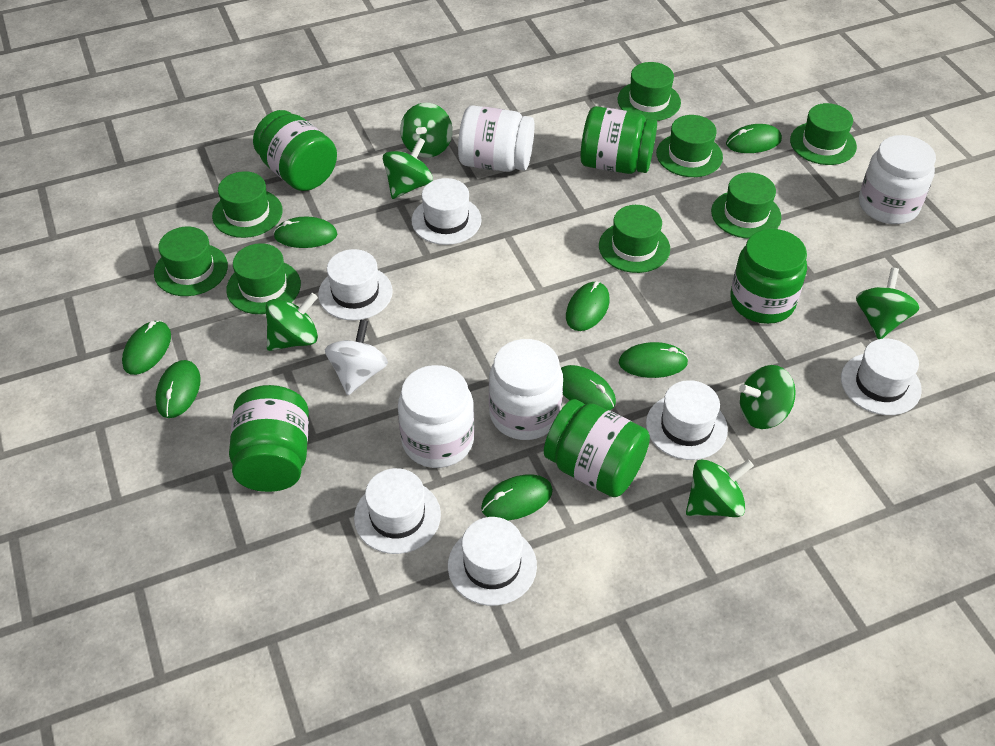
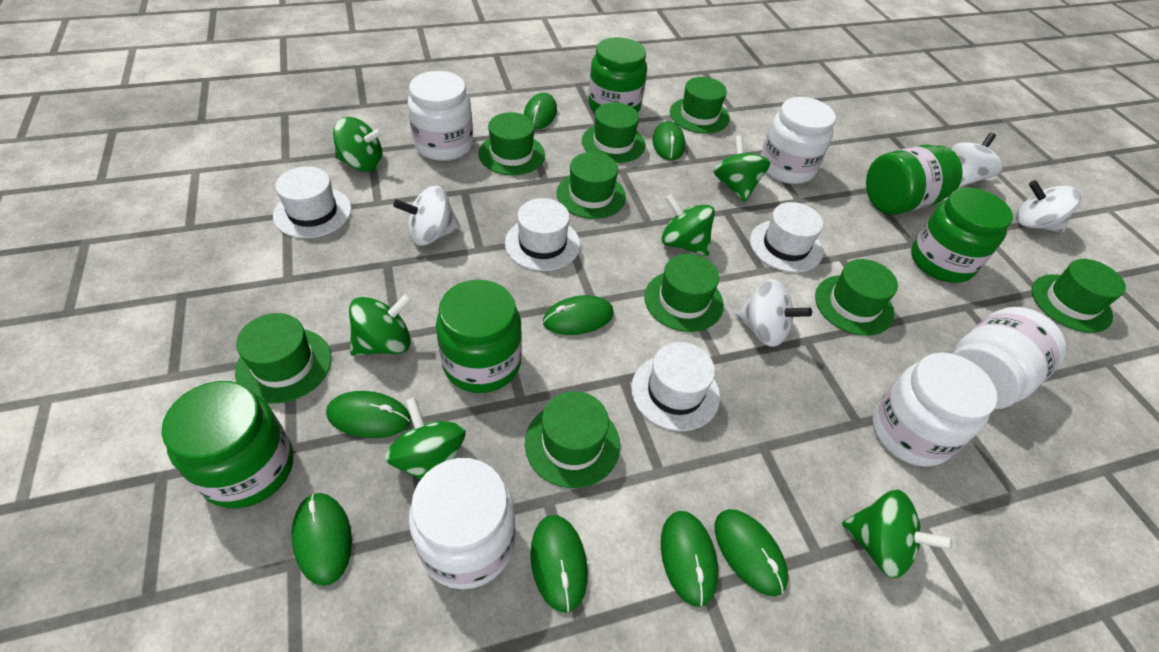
green hat: 8 -> 9
white hat: 6 -> 4
white jar: 4 -> 5
white spinning top: 1 -> 4

